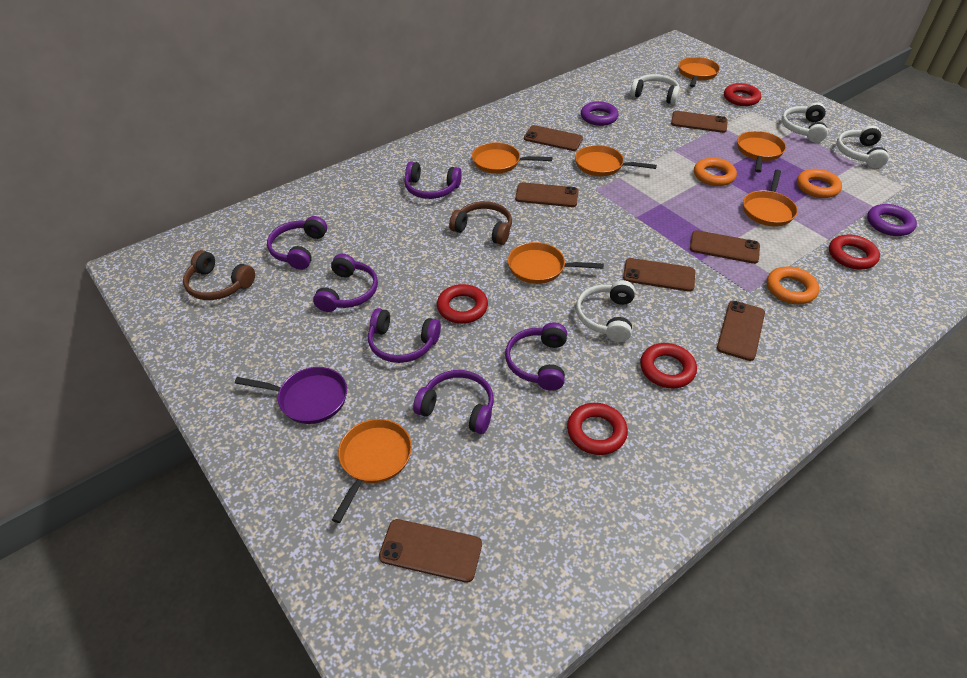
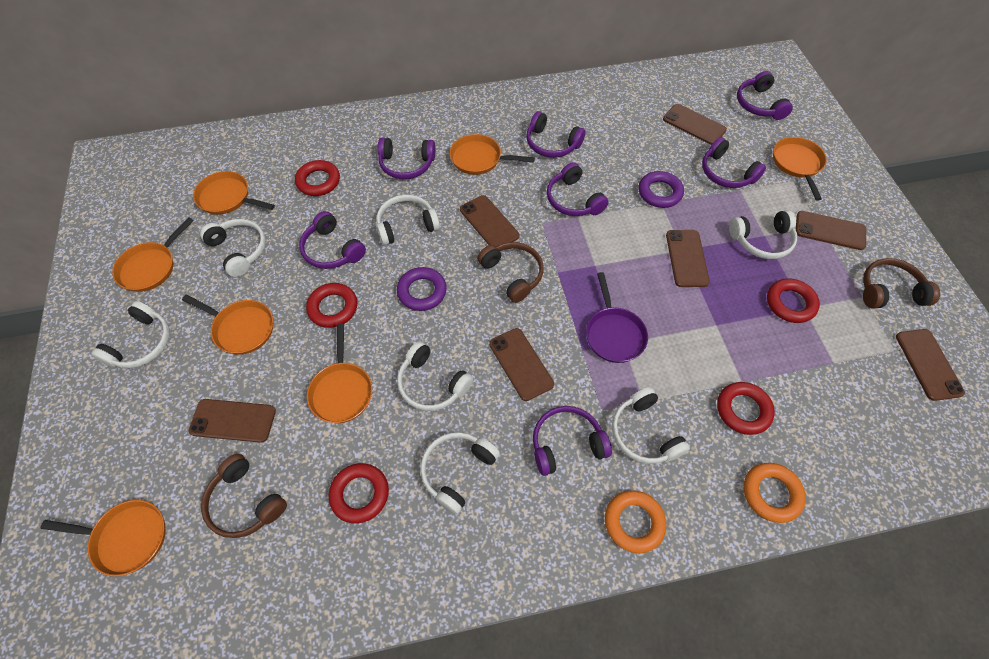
brown headphones: 2 -> 3
orange ring: 3 -> 2
purple headphones: 6 -> 7
white headphones: 4 -> 7

